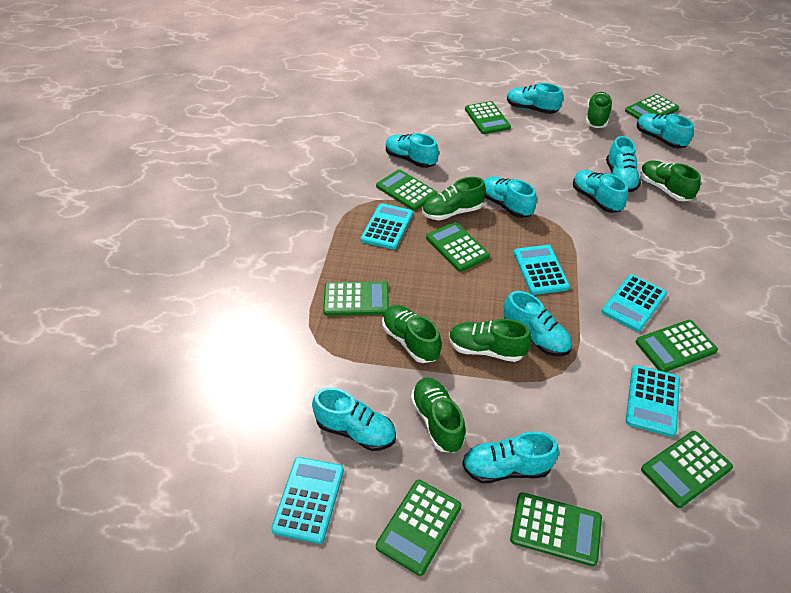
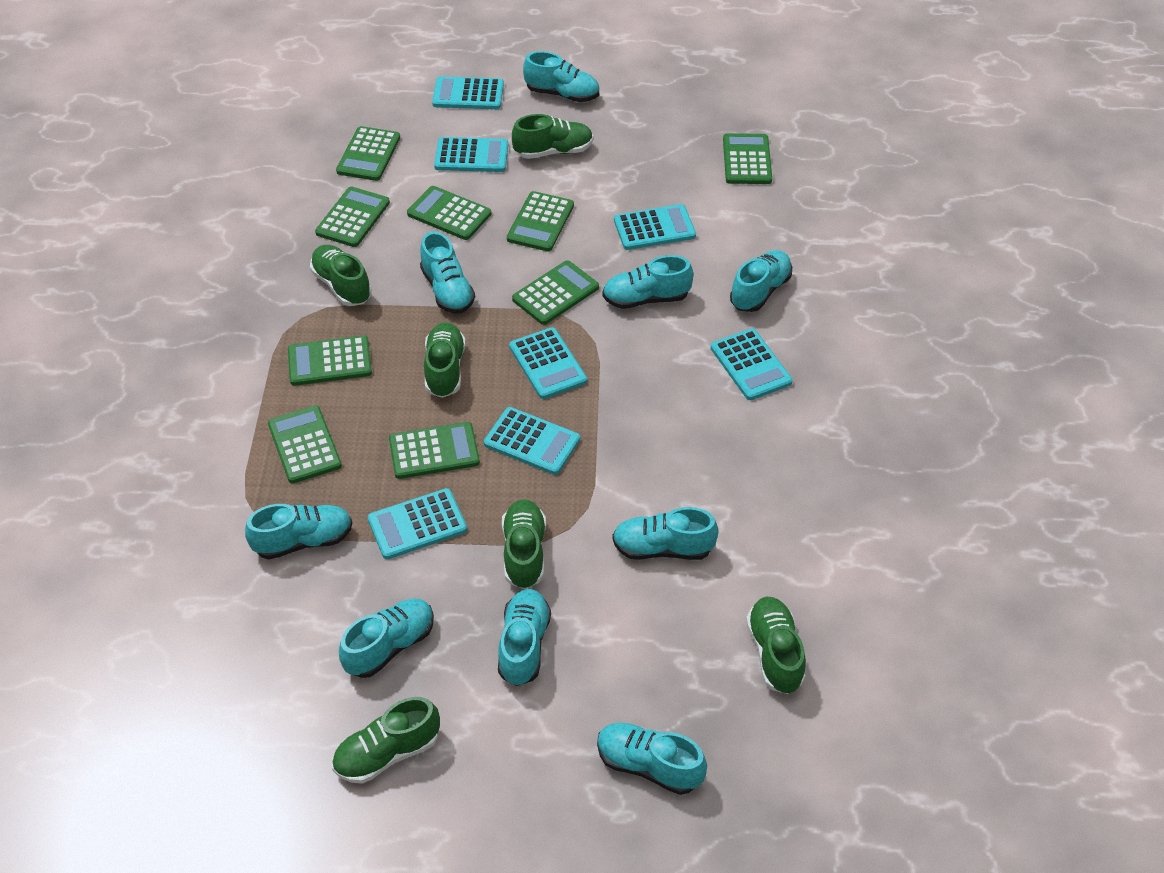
turquoise calculator: 5 -> 7

